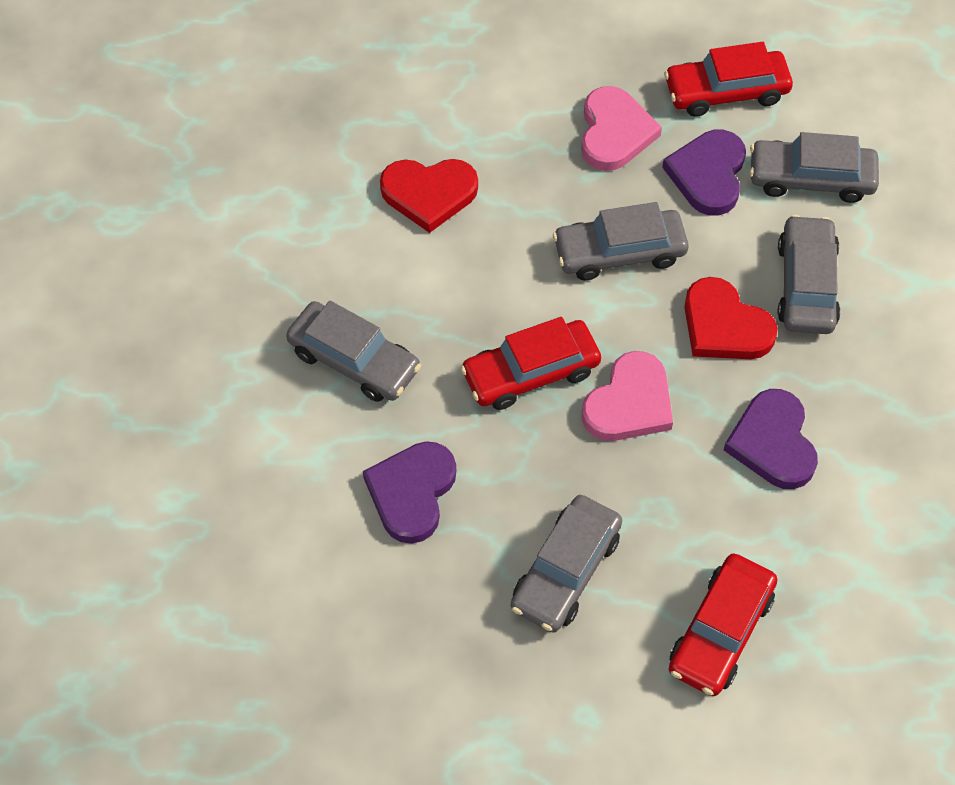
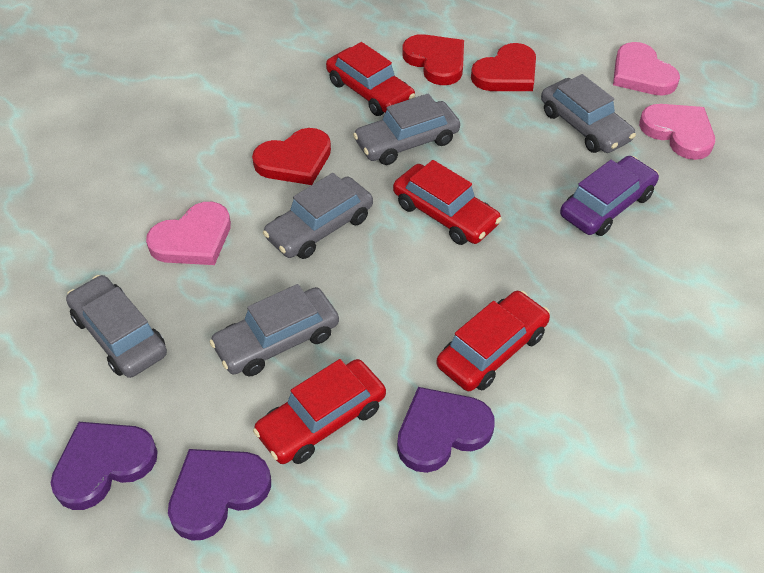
pink heart: 2 -> 3
purple car: 0 -> 1
red car: 3 -> 4
red heart: 2 -> 3

